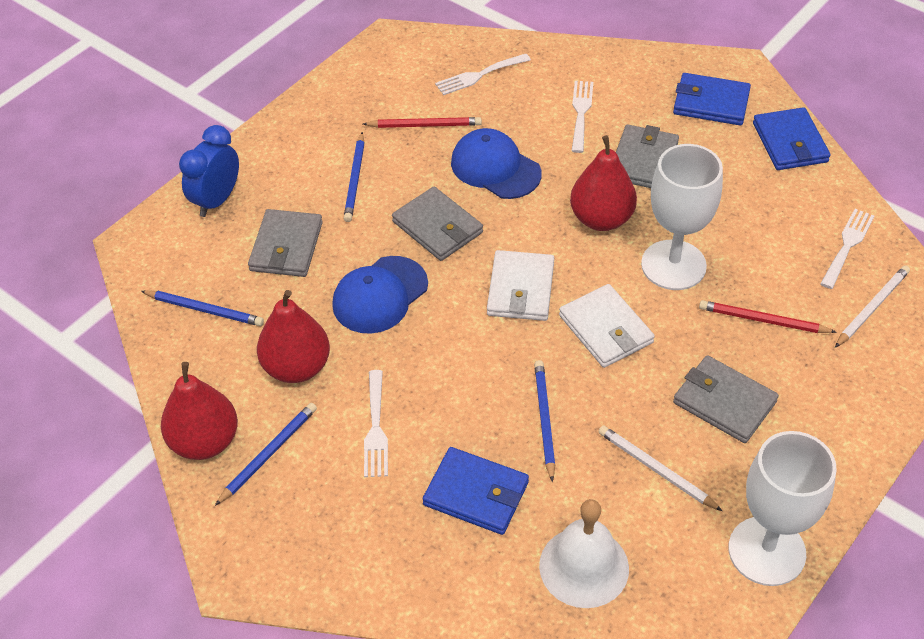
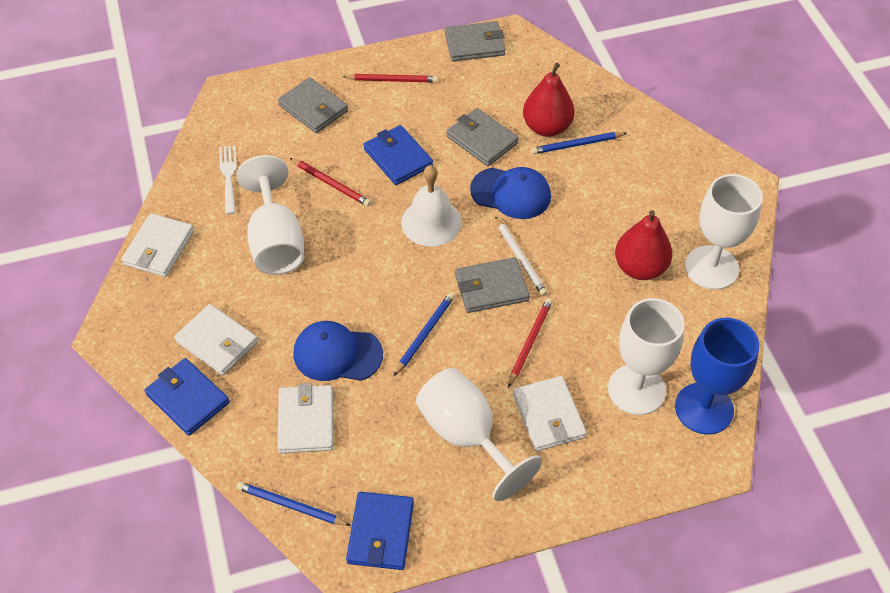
blue clock: 1 -> 0
blue goblet: 0 -> 1
blue pencil: 4 -> 3
red pear: 3 -> 2
red pencil: 2 -> 3
white fork: 4 -> 1
white goblet: 2 -> 4
white pencil: 2 -> 1
white wallet: 2 -> 4

